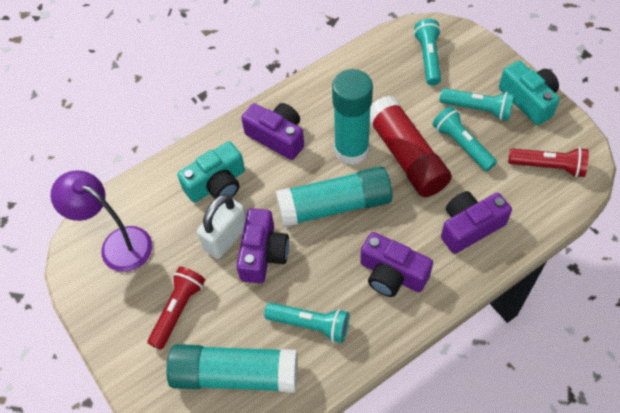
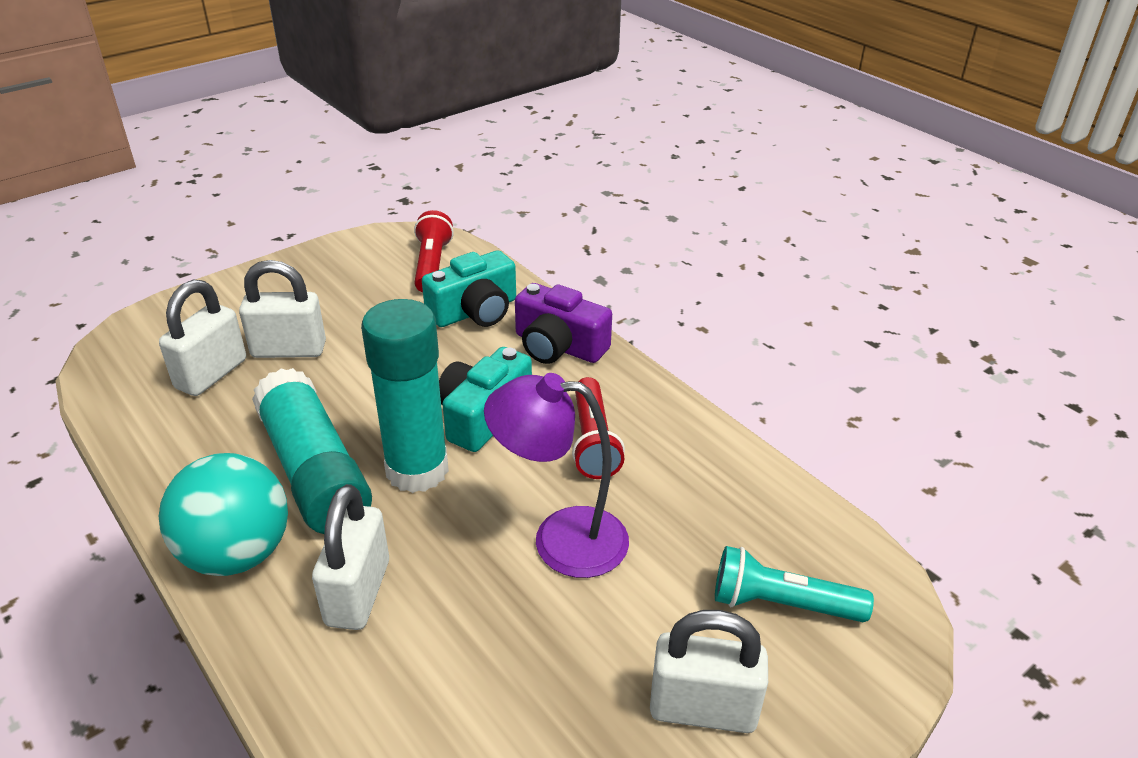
purple camera: 4 -> 1
red glue stick: 1 -> 0
turquoise ball: 0 -> 1
turquoise flashlight: 4 -> 1
turquoise glue stick: 3 -> 2
white padlock: 1 -> 4

